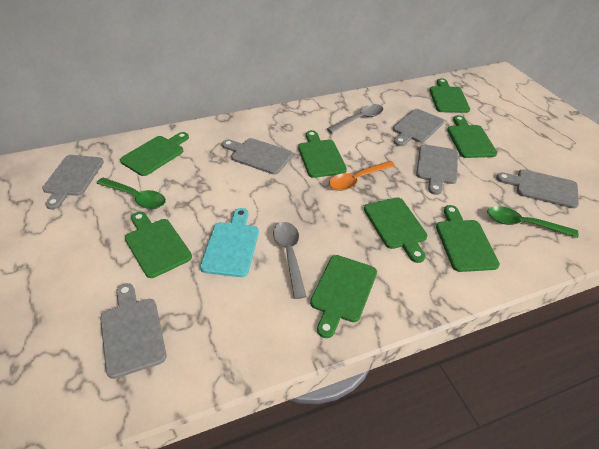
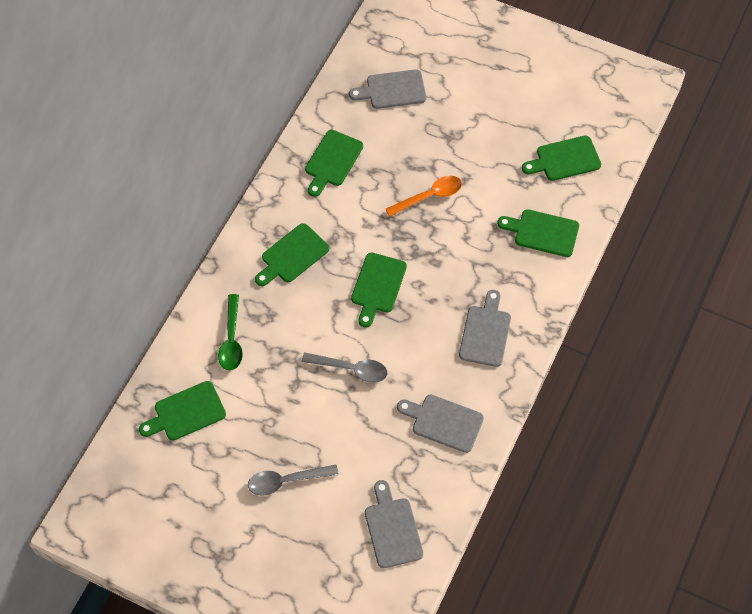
green cutting board: 8 -> 6
green spoon: 2 -> 1
grey cutting board: 6 -> 4
turquoise cutting board: 1 -> 0

